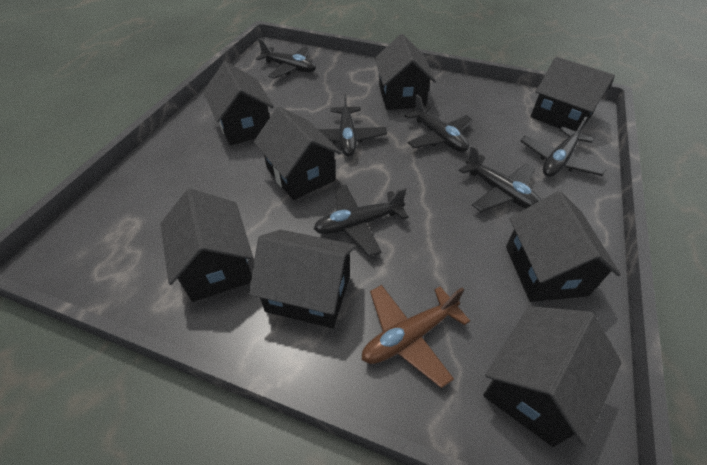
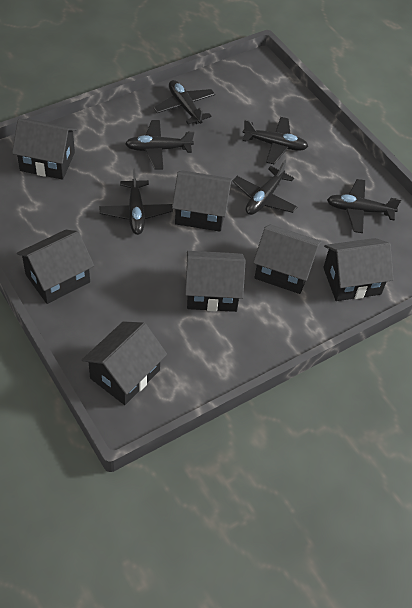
black house: 8 -> 7
brown plane: 1 -> 0

